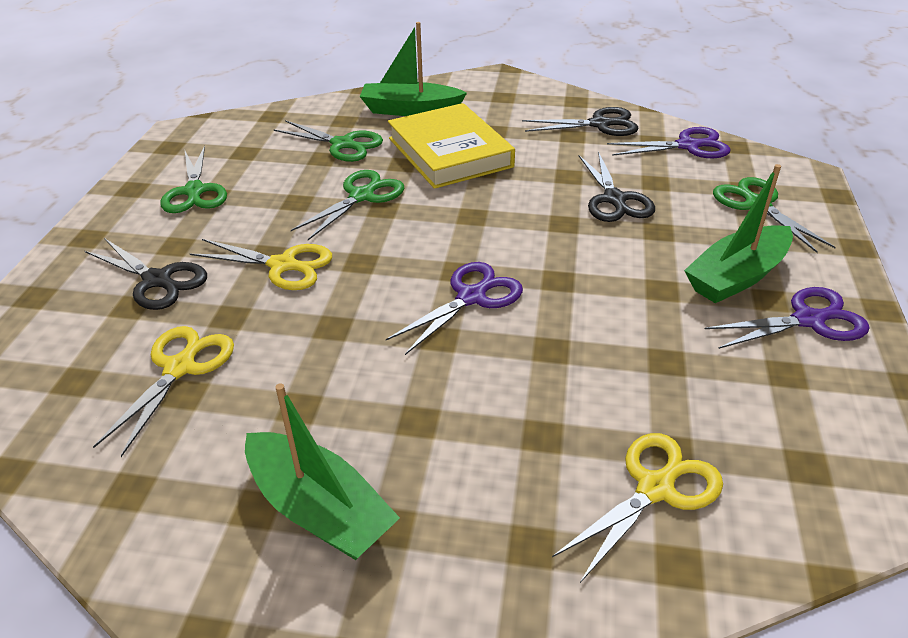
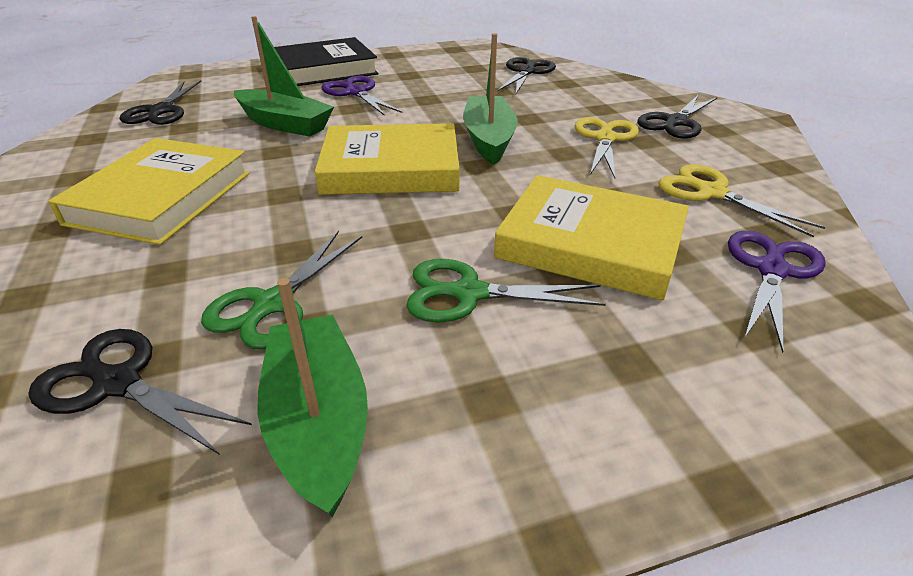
black book: 0 -> 1
black scissors: 3 -> 4
green scissors: 4 -> 2
purple scissors: 3 -> 2
yellow book: 1 -> 3
yellow scissors: 3 -> 2

